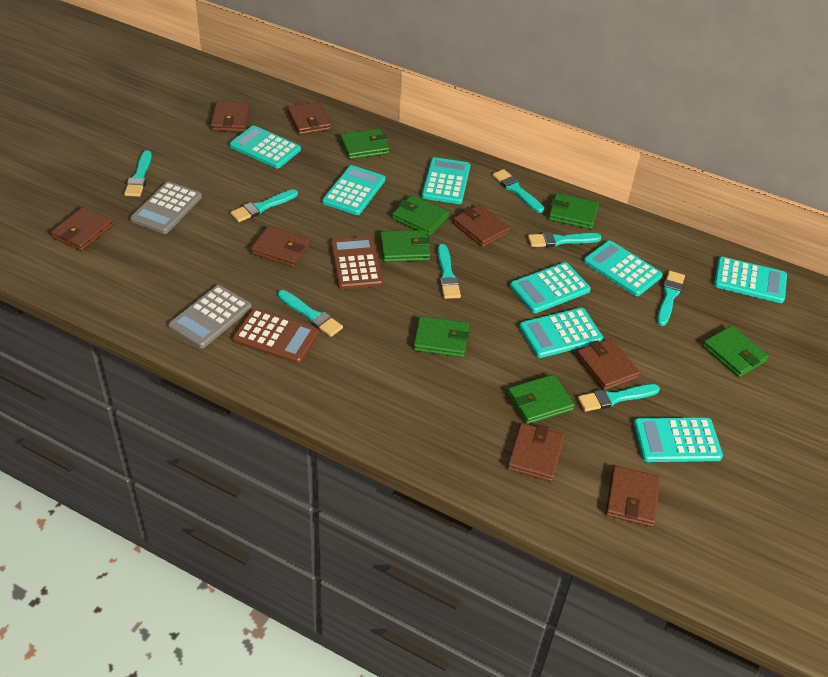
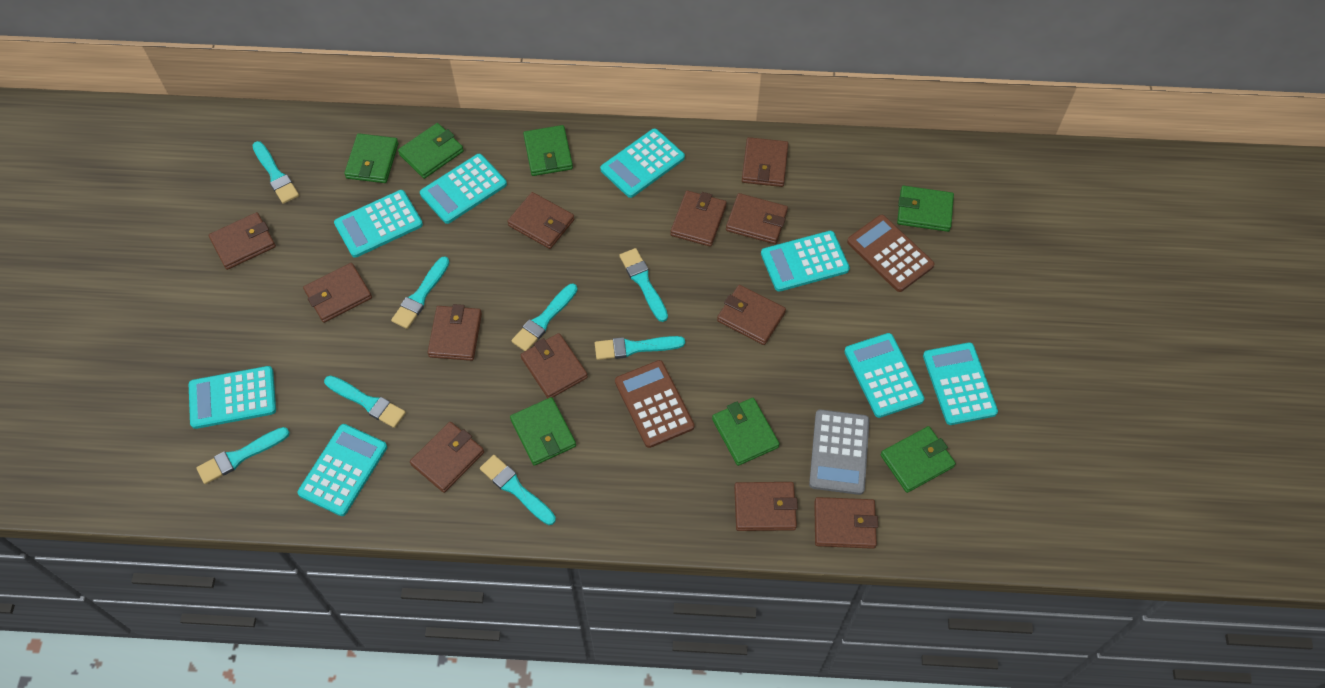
brown wallet: 8 -> 12
grey calculator: 2 -> 1

